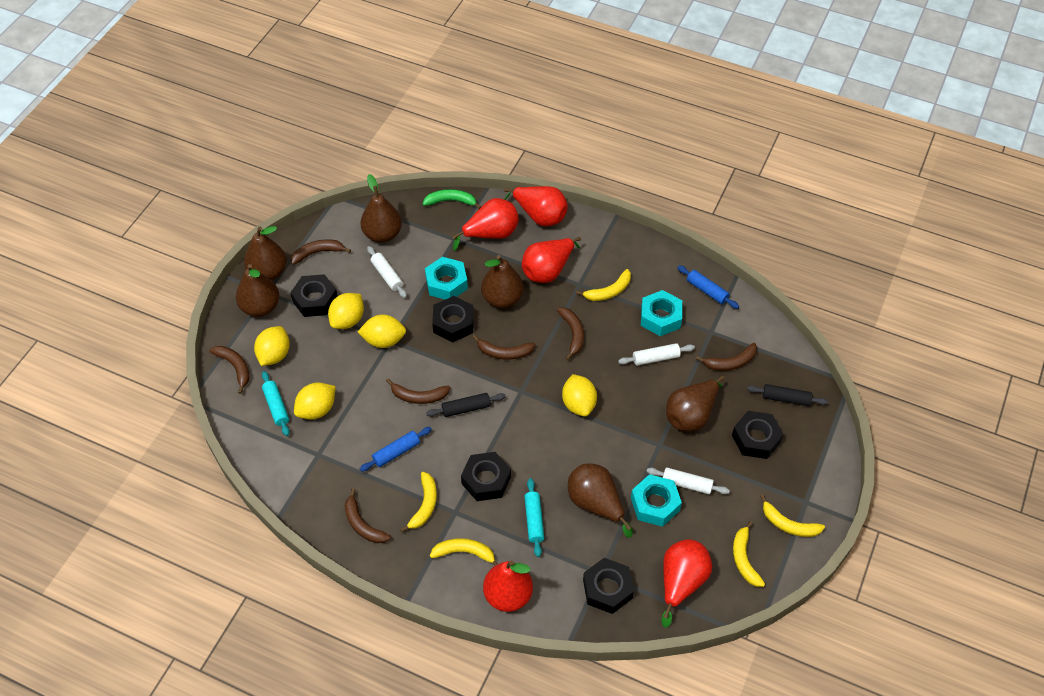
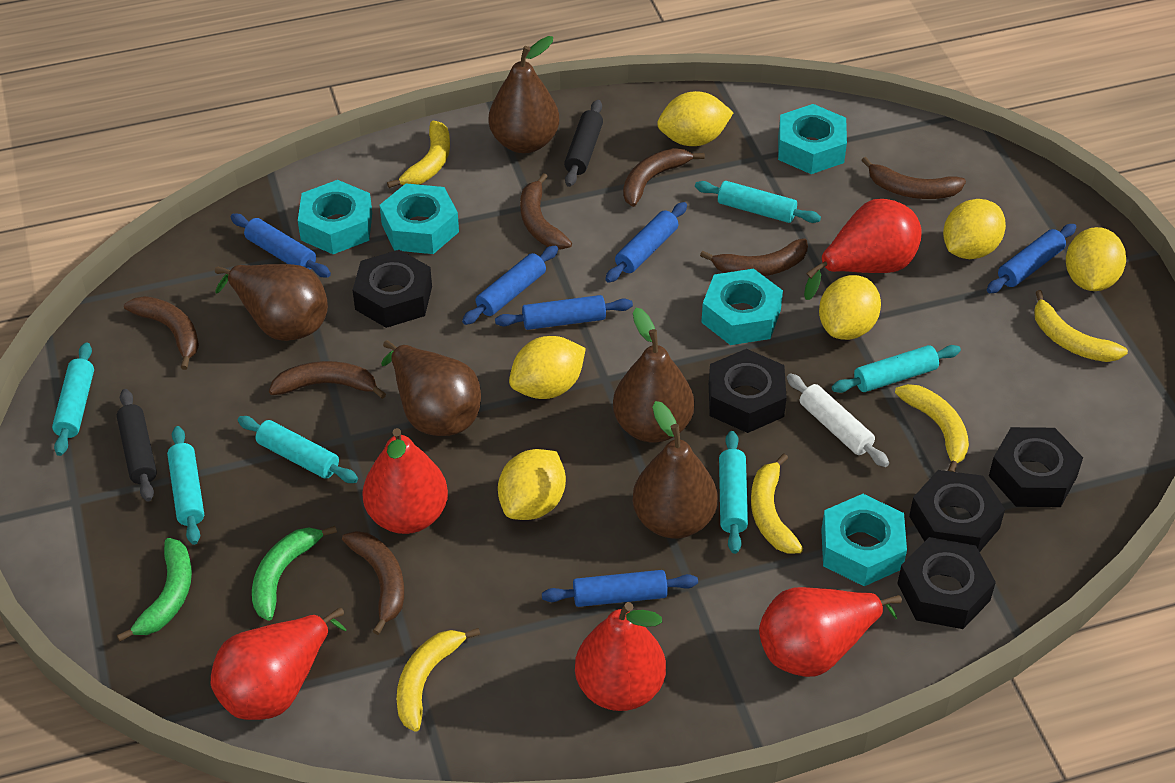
blue rolling pin: 2 -> 6
brown pear: 6 -> 5
green banana: 1 -> 2
turquoise nut: 3 -> 5
turquoise rolling pin: 2 -> 6
white rolling pin: 3 -> 1
yellow lemon: 5 -> 6

